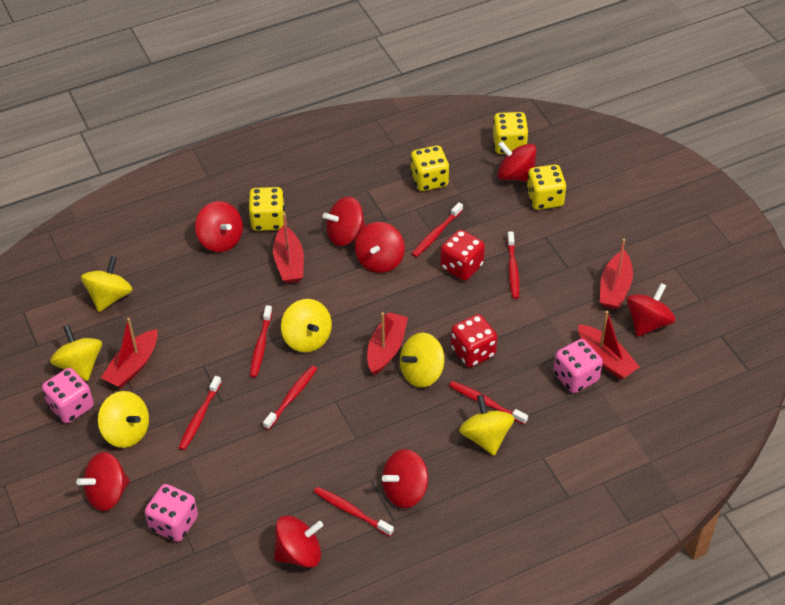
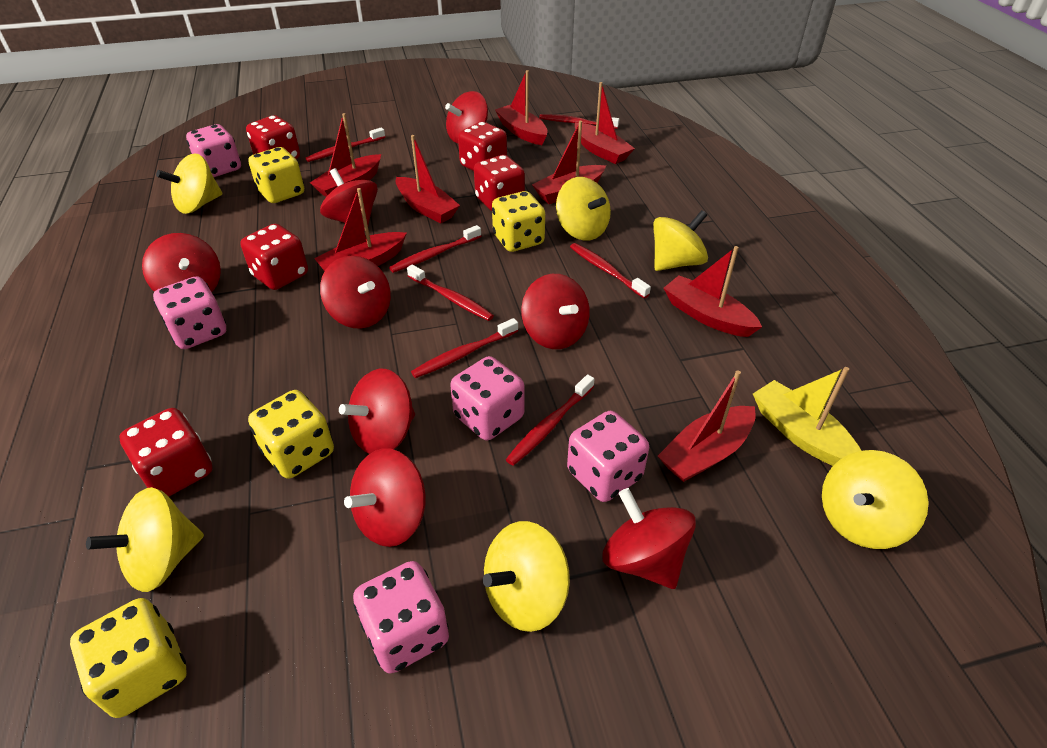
pink dice: 3 -> 5
red boat: 5 -> 8
red dice: 2 -> 5
yellow boat: 0 -> 1

